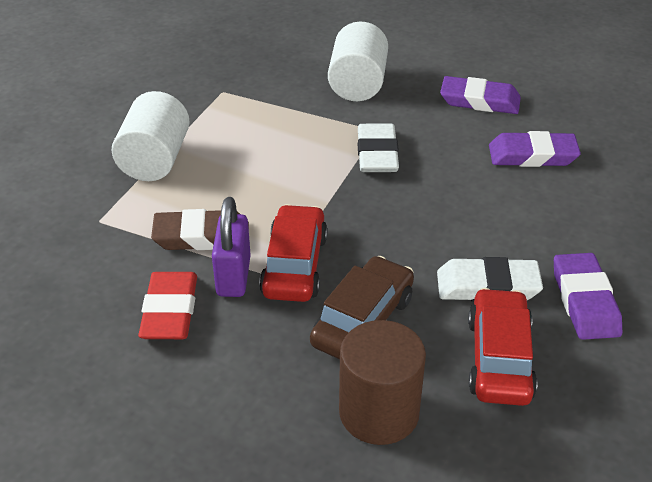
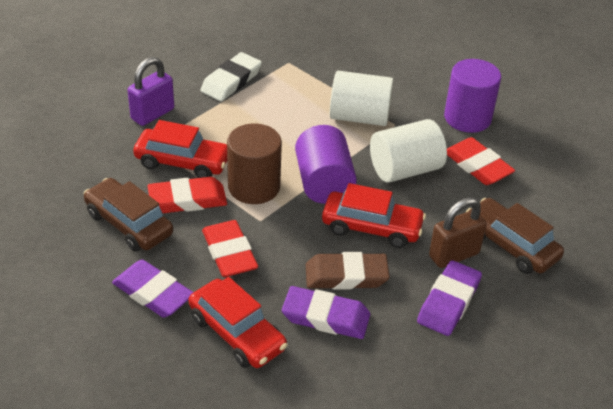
brown car: 1 -> 2
brown padlock: 0 -> 1
purple cylinder: 0 -> 2
red car: 2 -> 3
red eraser: 1 -> 3
white eraser: 2 -> 1

